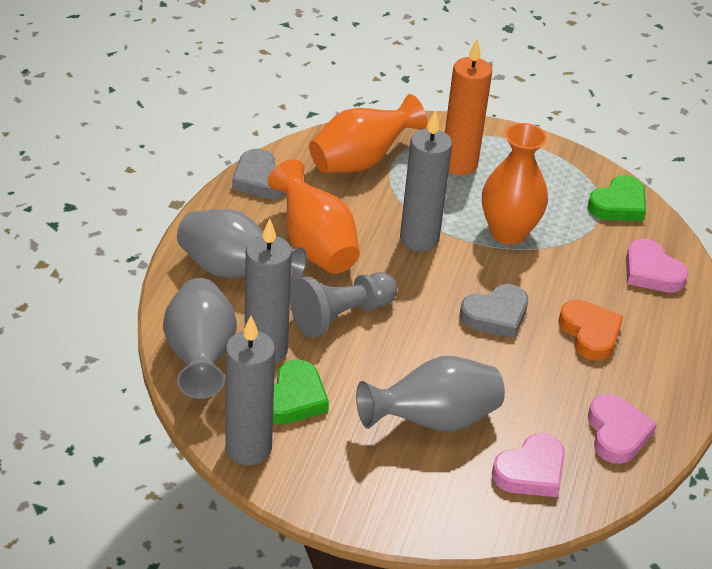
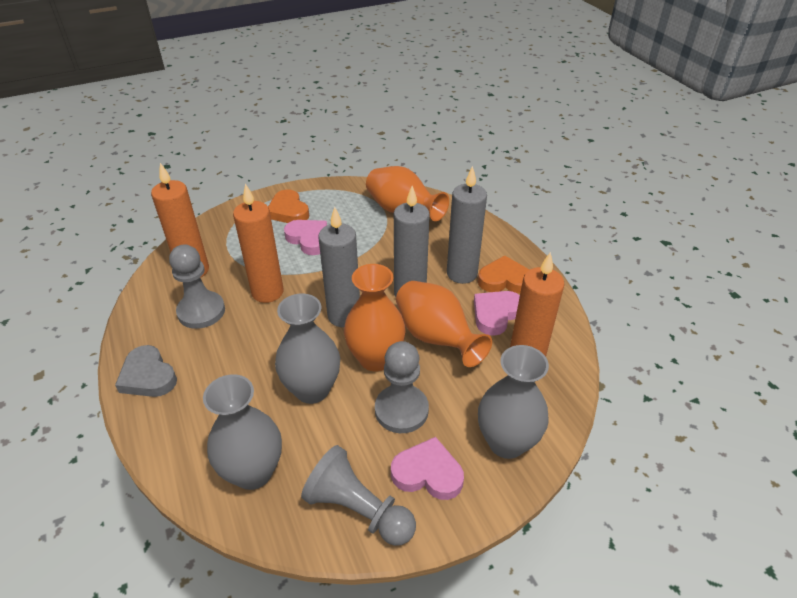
green heart: 2 -> 0
grey heart: 2 -> 1
grey pawn: 1 -> 3
orange candle: 1 -> 3
orange heart: 1 -> 2

